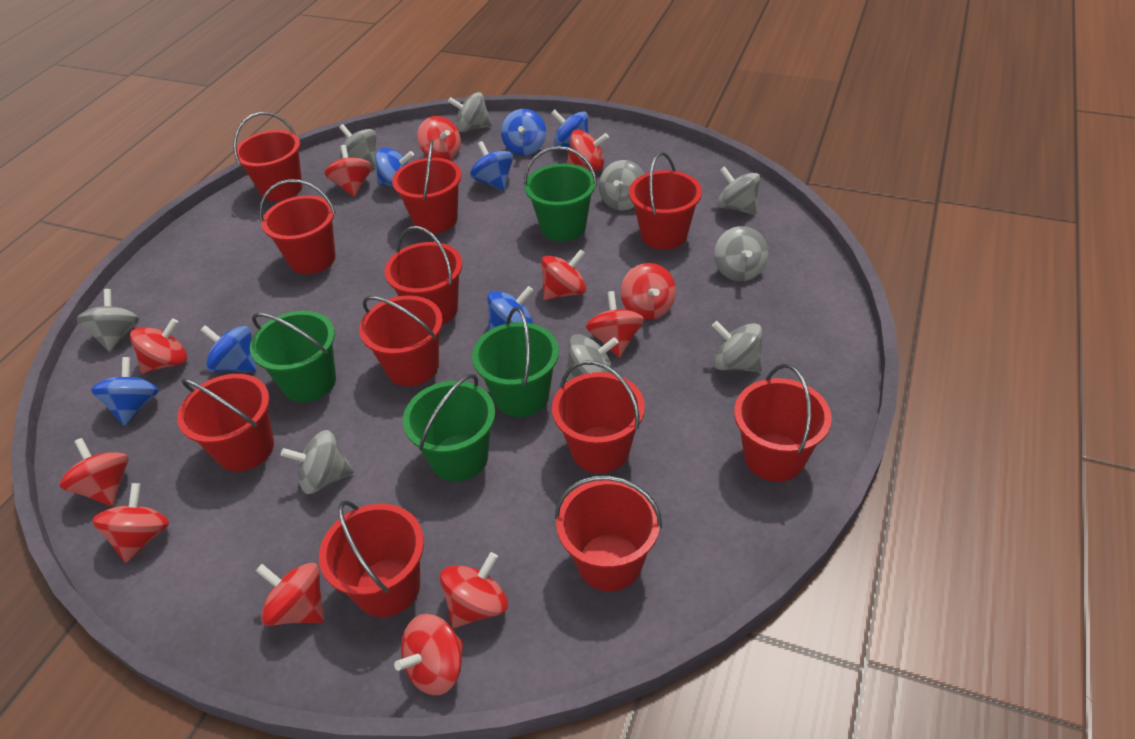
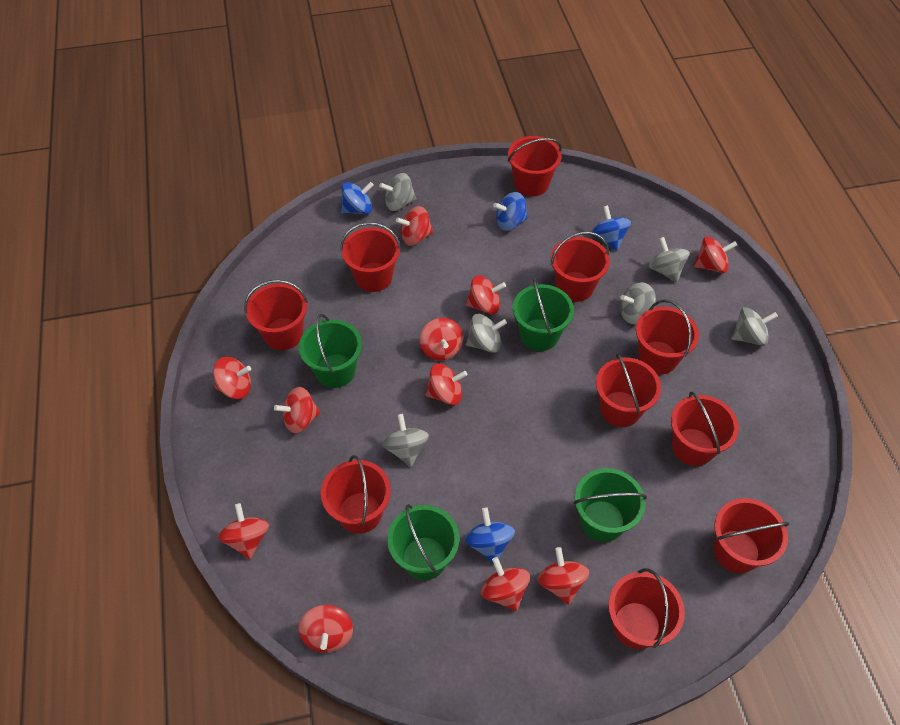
blue spinning top: 7 -> 4
grey spinning top: 9 -> 6
red bucket: 11 -> 10
red spinning top: 12 -> 11

